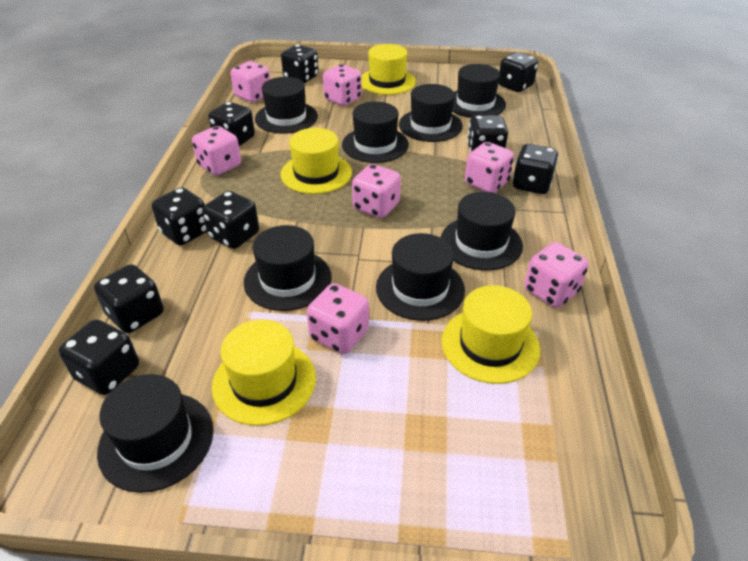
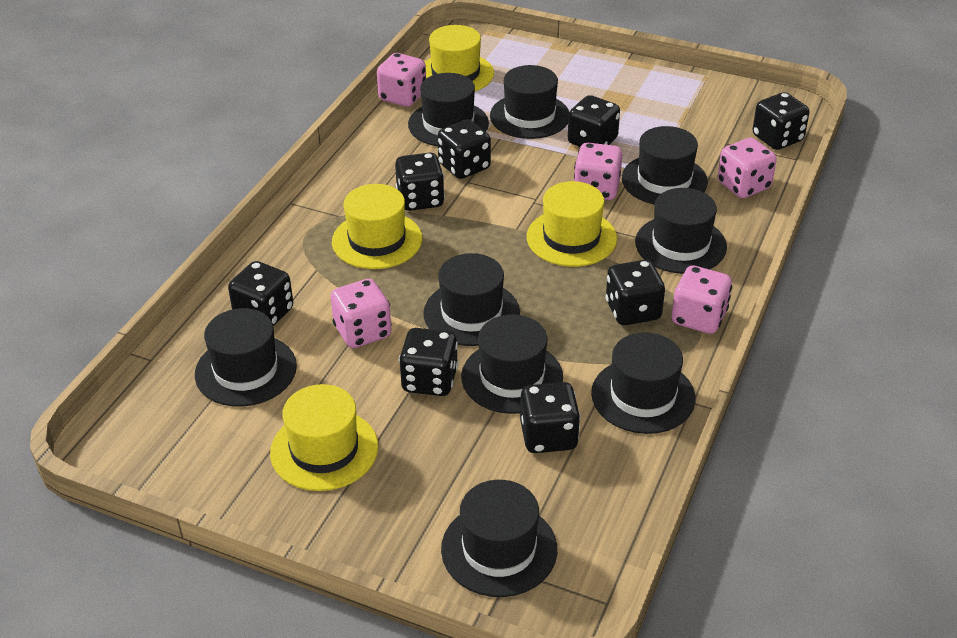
black dice: 9 -> 8
black hat: 8 -> 9
pink dice: 7 -> 5

